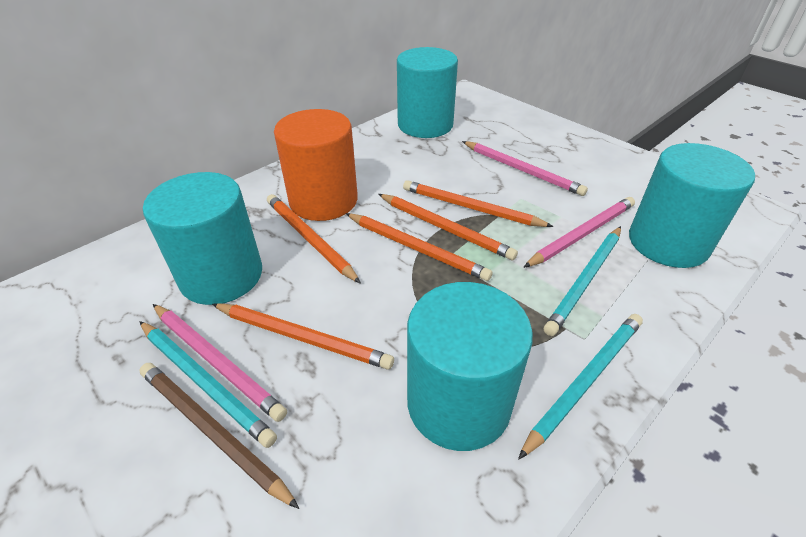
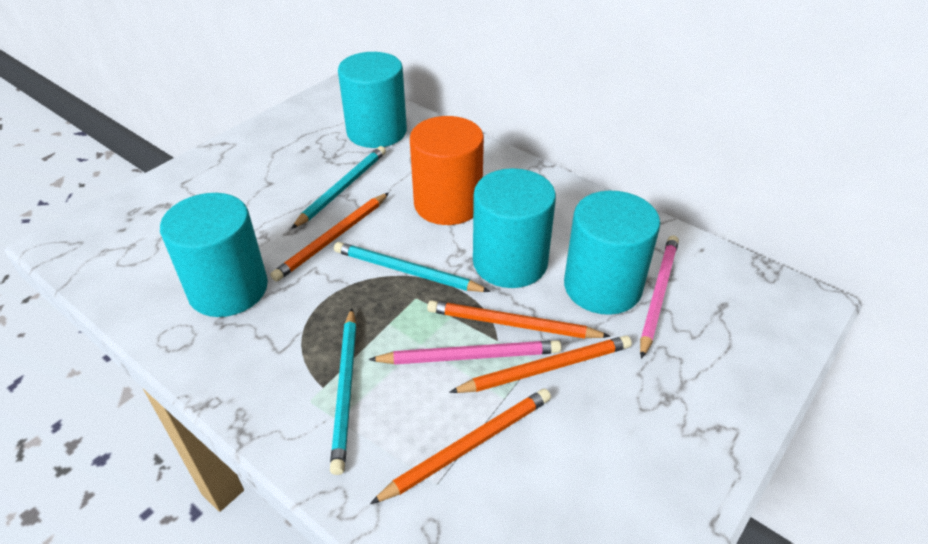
brown pencil: 1 -> 0
orange pencil: 5 -> 4
pink pencil: 3 -> 2

